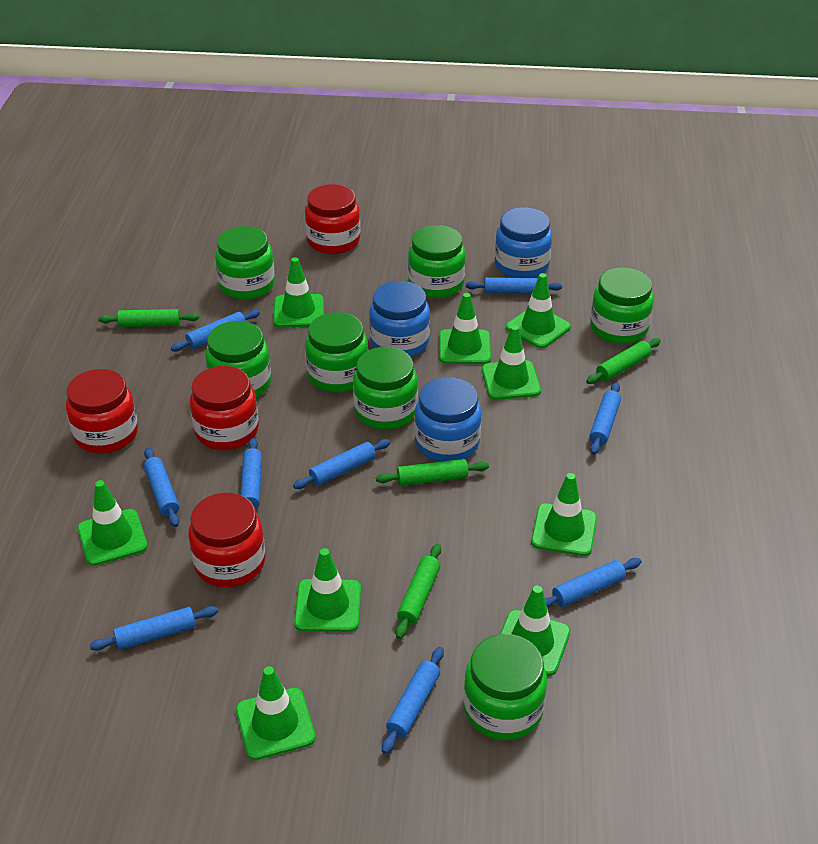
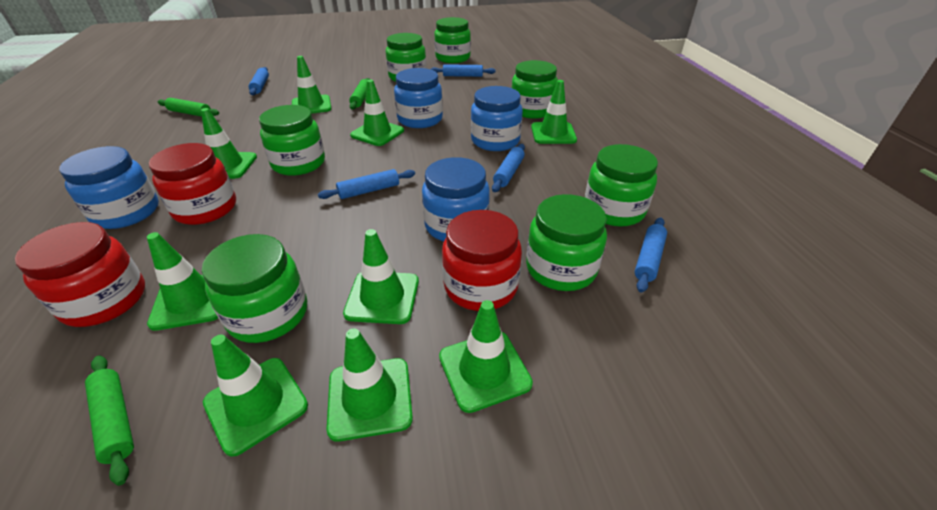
blue jar: 3 -> 4
blue rolling pin: 9 -> 5
green rolling pin: 4 -> 3
red jar: 4 -> 3

